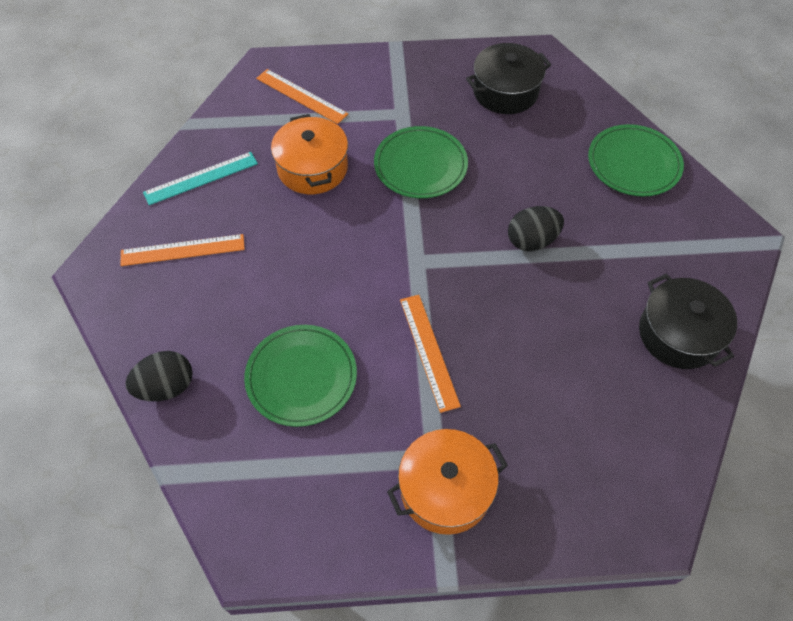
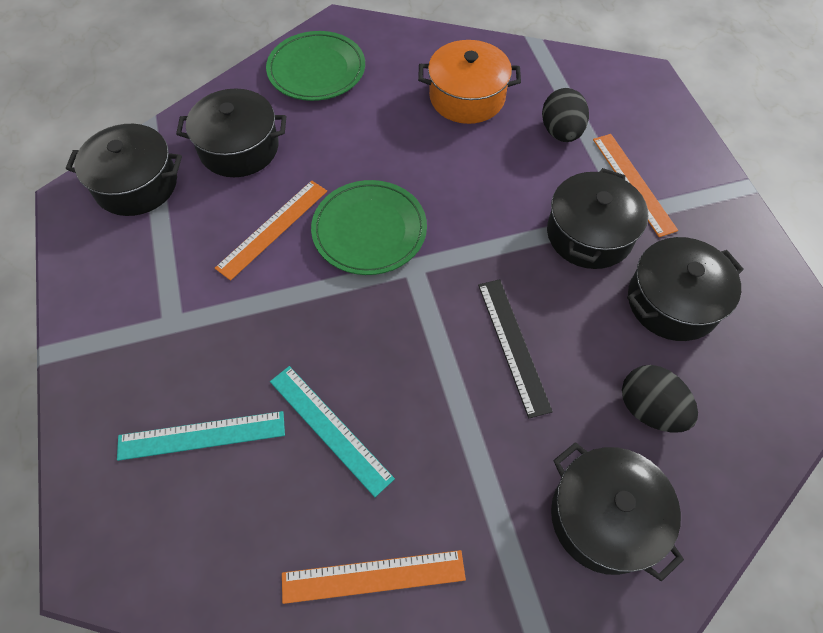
black pot: 2 -> 5
black ruler: 0 -> 1
green plate: 3 -> 2
orange pot: 2 -> 1
turquoise ruler: 1 -> 2

